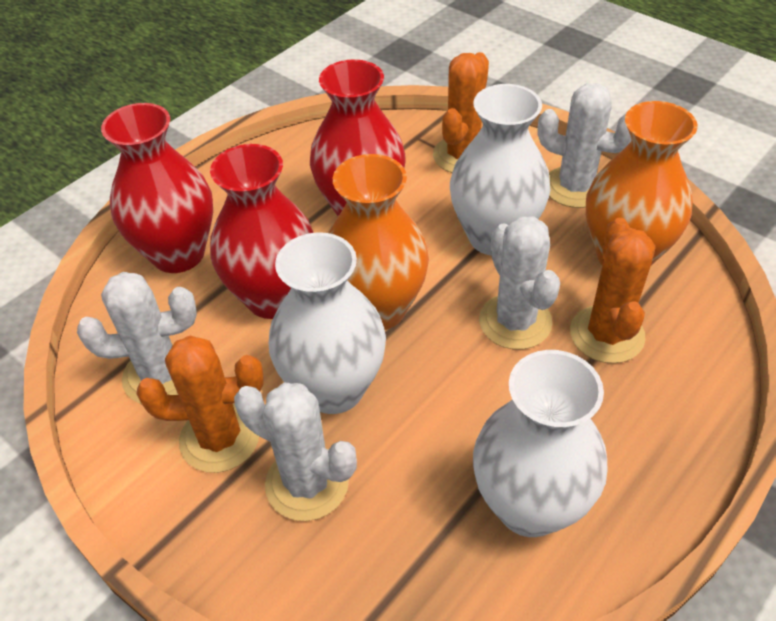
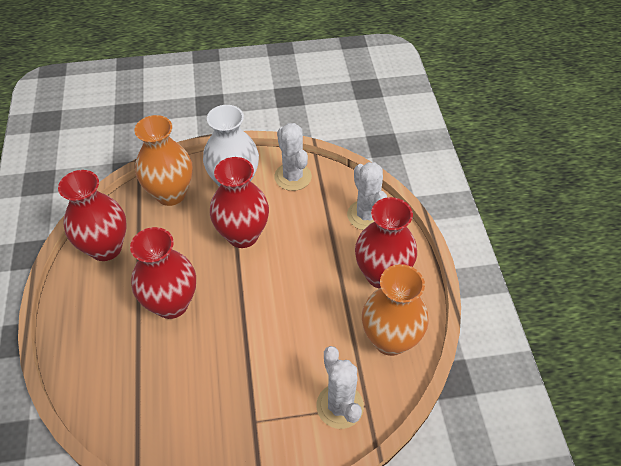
orange cactus: 3 -> 0
red vase: 3 -> 4
white cactus: 4 -> 3
white vase: 3 -> 1

